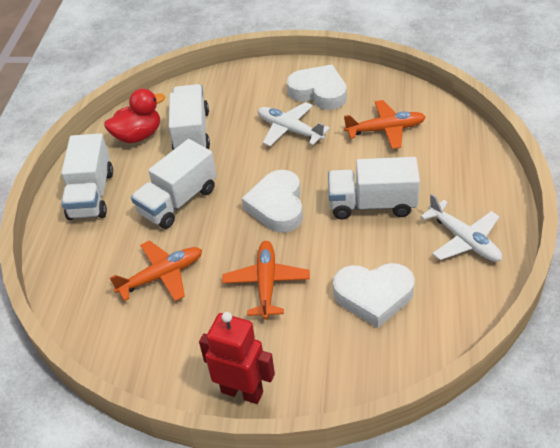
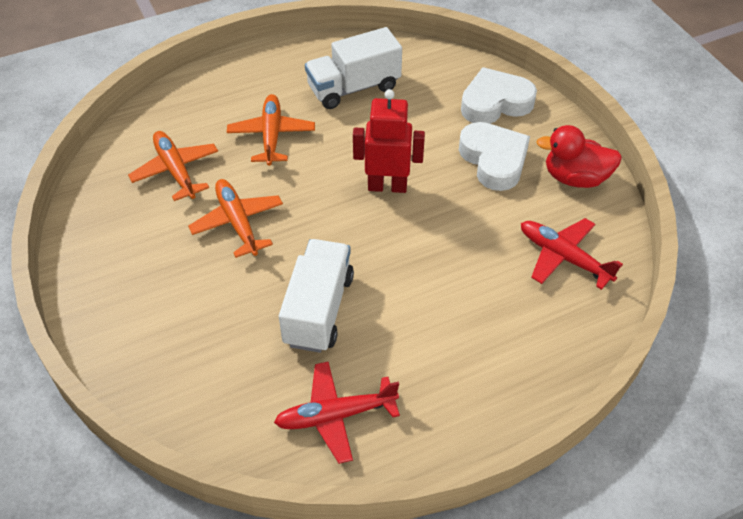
red plane: 0 -> 2
white heart: 3 -> 2
white plane: 2 -> 0
white truck: 4 -> 2

